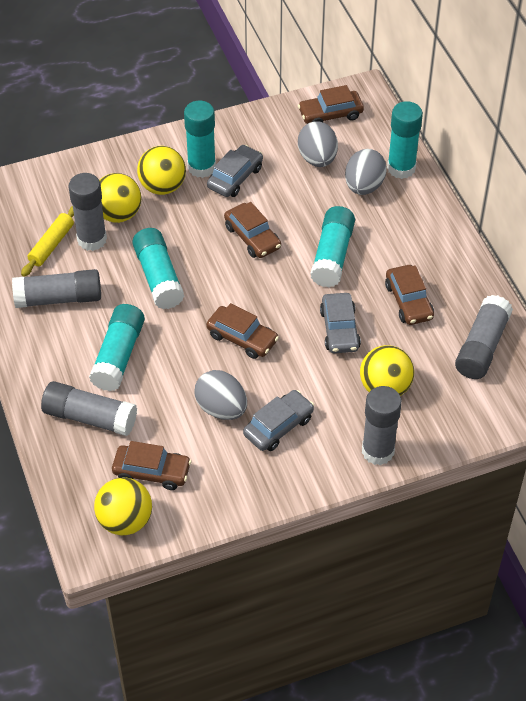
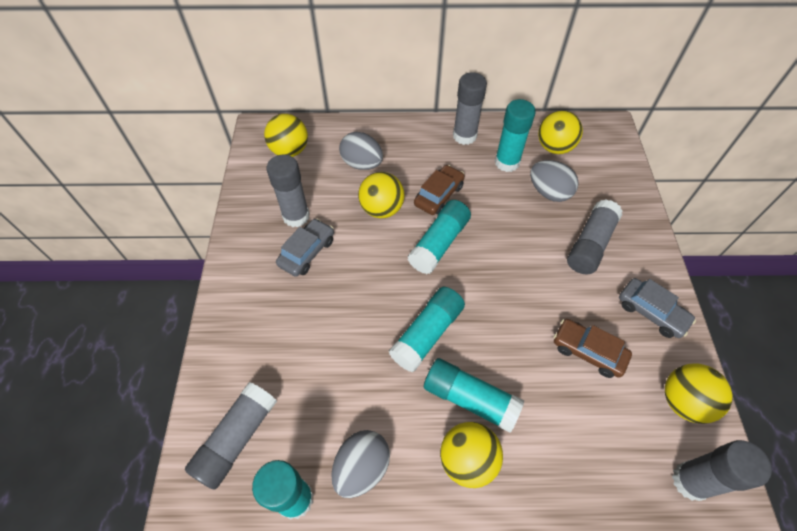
brown car: 5 -> 2
grey car: 3 -> 2
yellow ball: 4 -> 5
yellow rolling pin: 1 -> 0

